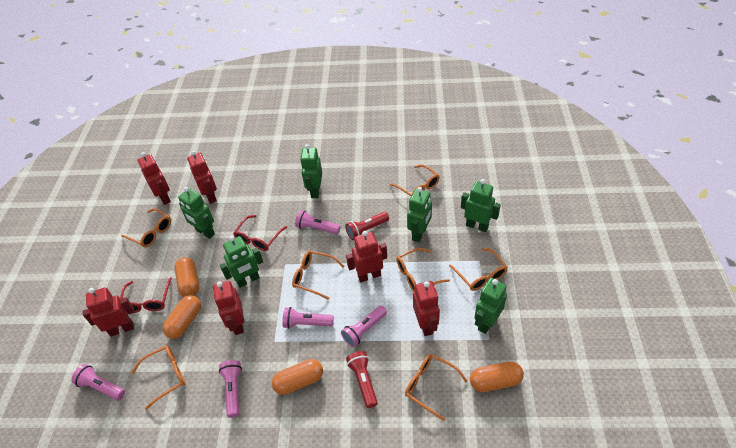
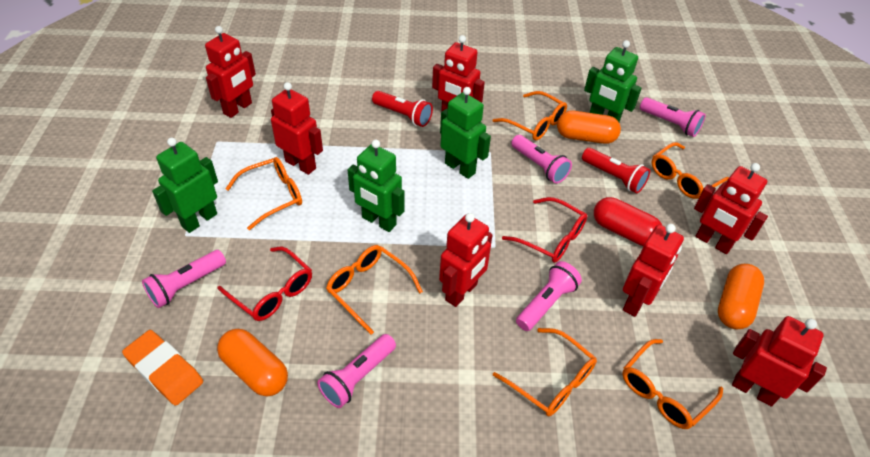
green robot: 6 -> 4
orange capsule: 4 -> 3
orange eraser: 0 -> 1
orange glasses: 7 -> 6
red capsule: 0 -> 1
red robot: 6 -> 7

